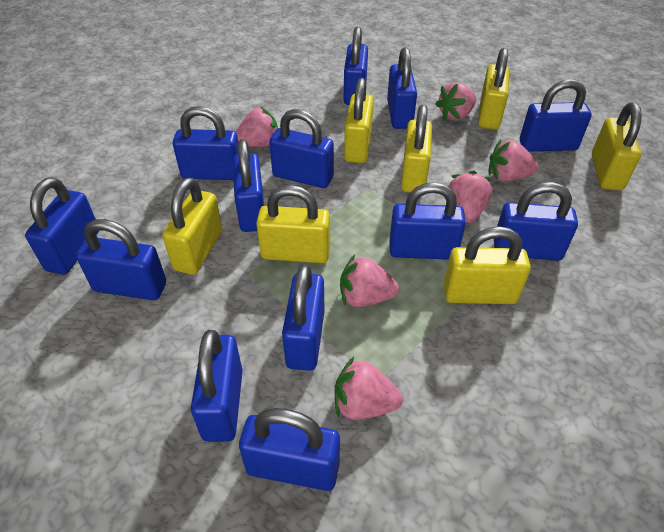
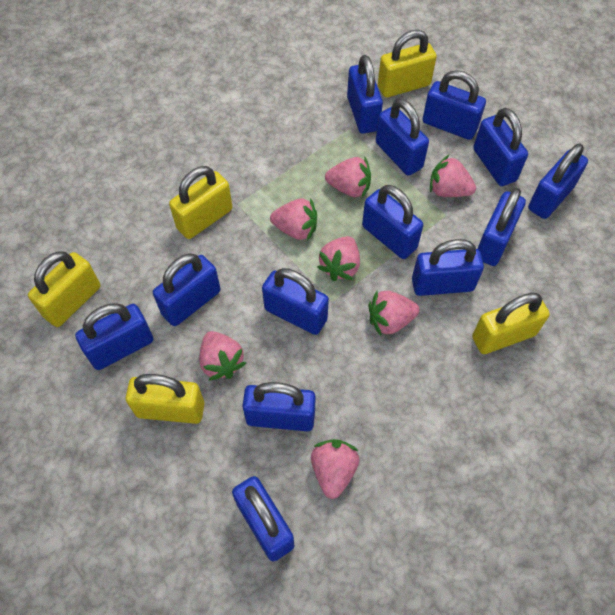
pink strawberry: 6 -> 7
yellow padlock: 7 -> 5

